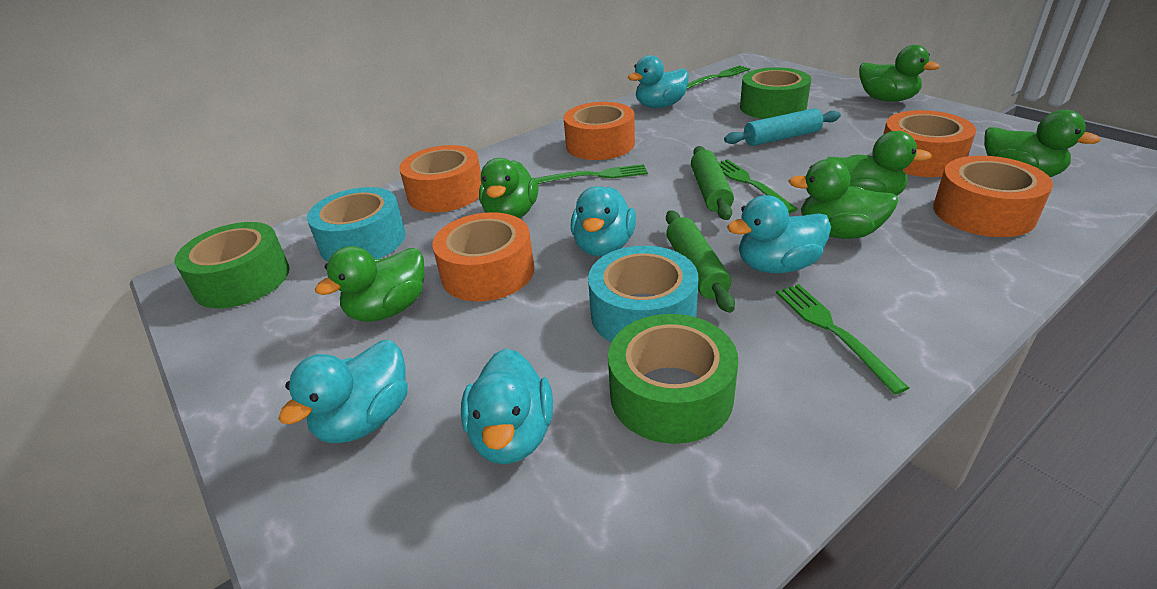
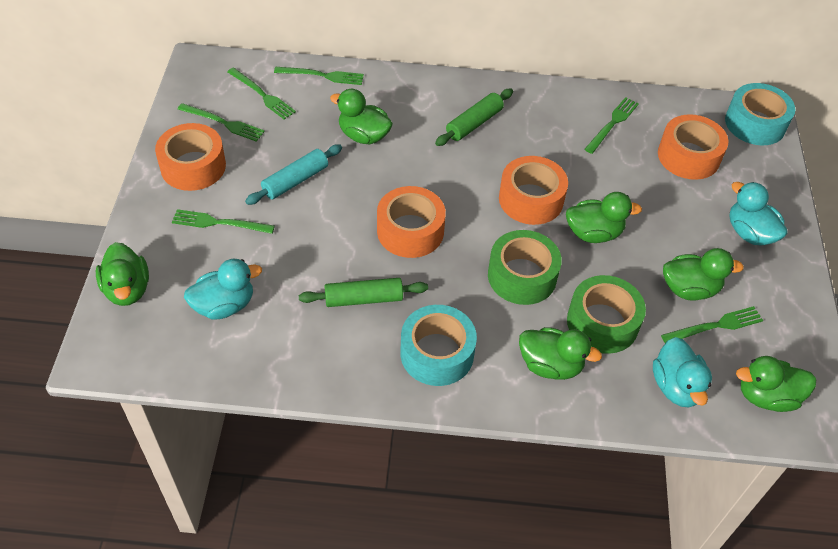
green fork: 4 -> 6
green tape: 3 -> 2
orange tape: 5 -> 4
turquoise duck: 5 -> 3

